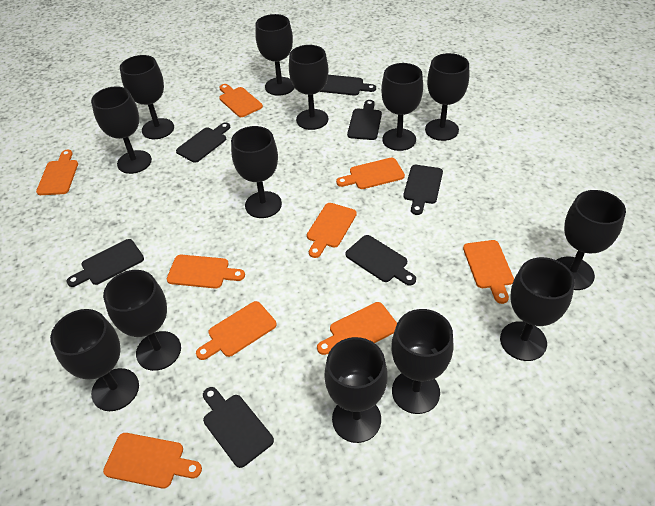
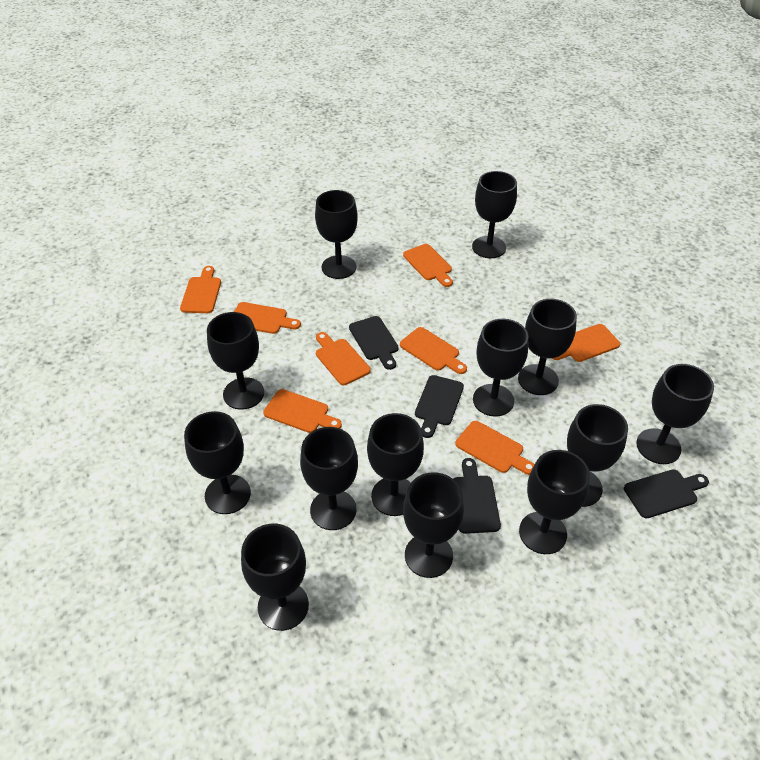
black cutting board: 7 -> 4
orange cutting board: 9 -> 8

